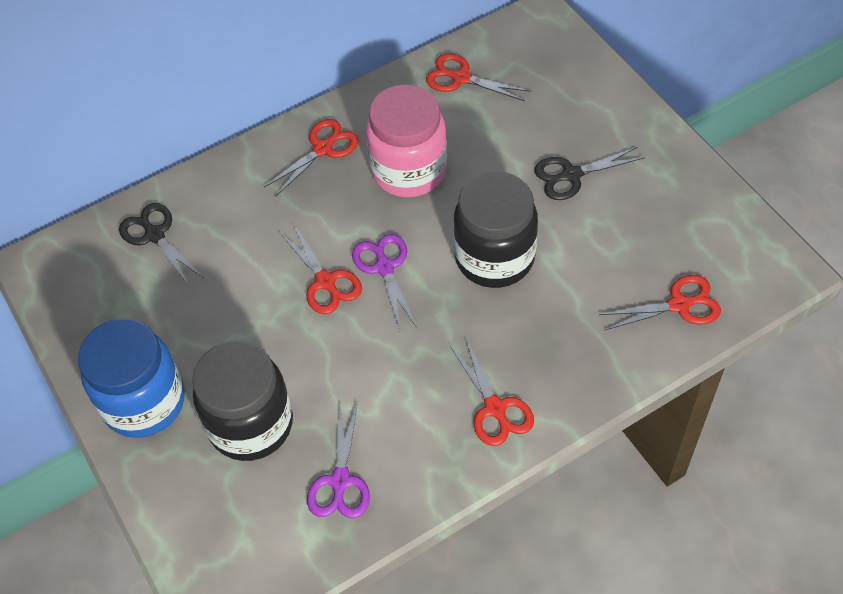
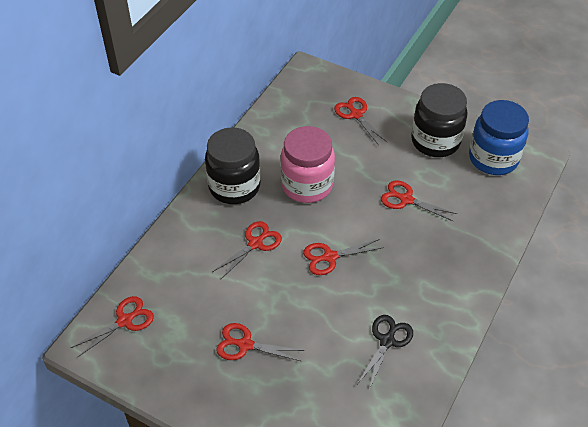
black scissors: 2 -> 1
purple scissors: 2 -> 0
red scissors: 5 -> 6

